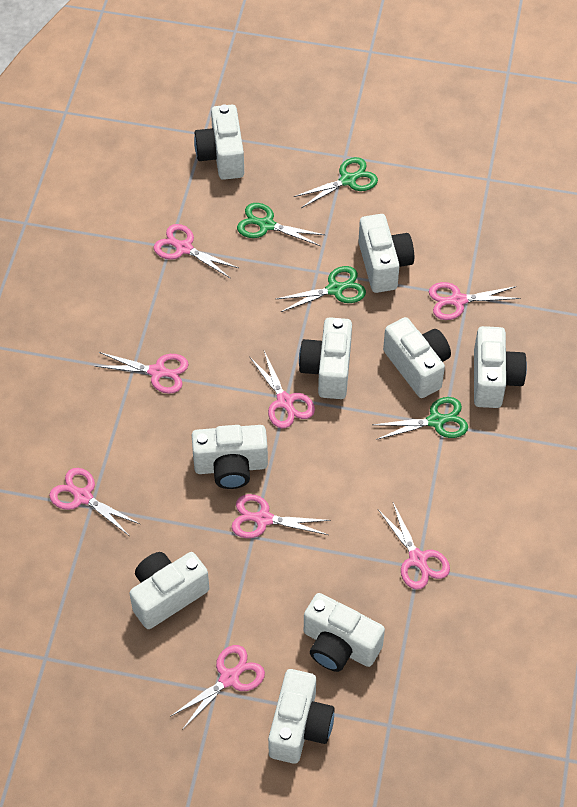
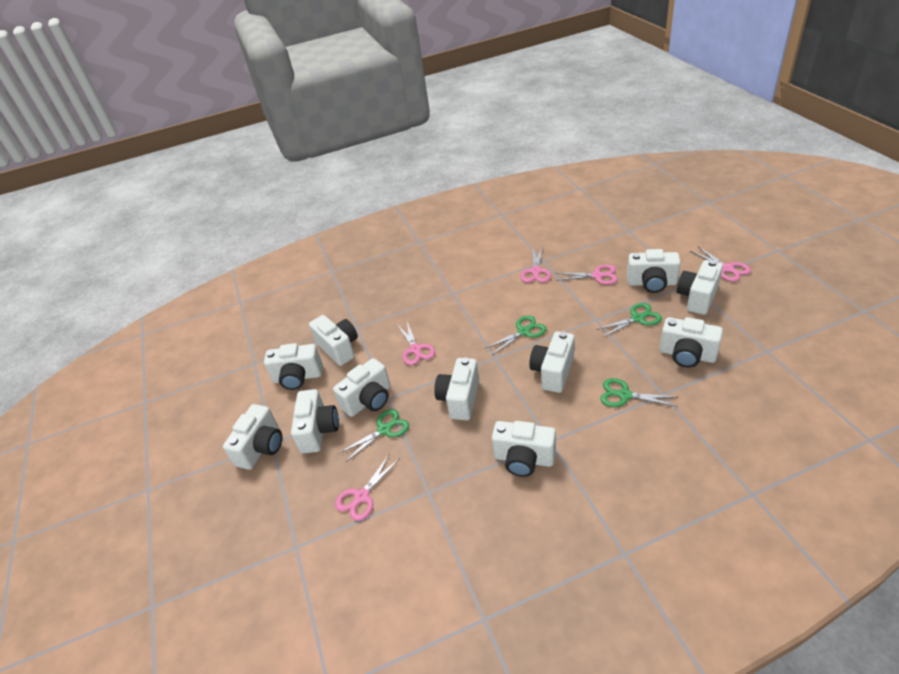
pink scissors: 8 -> 5
white camera: 9 -> 11

